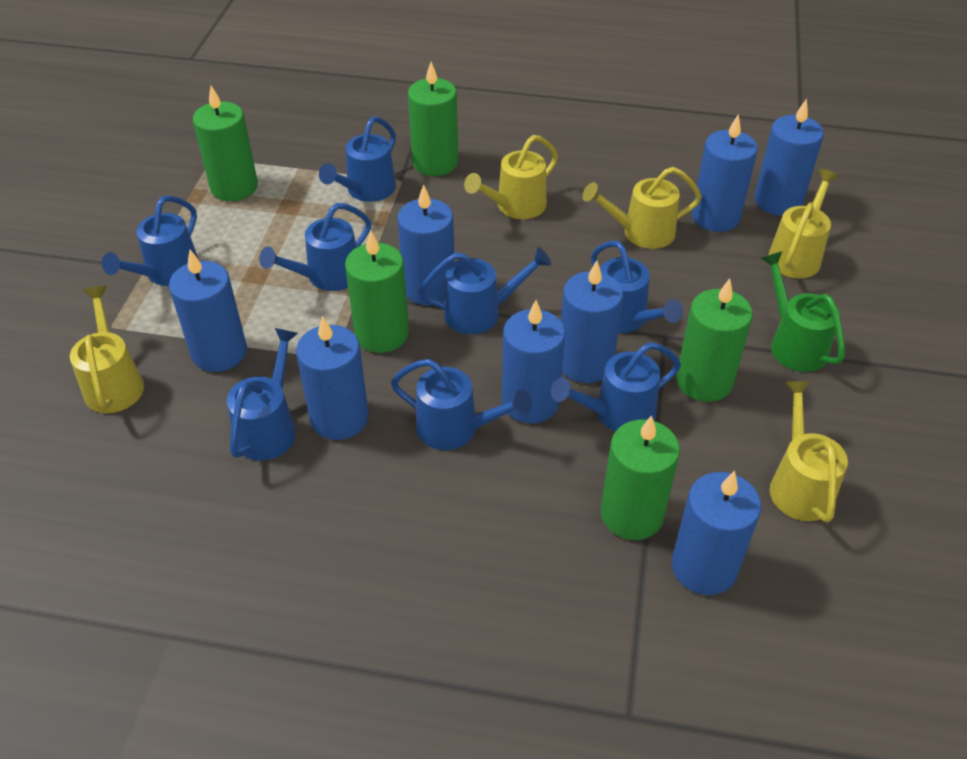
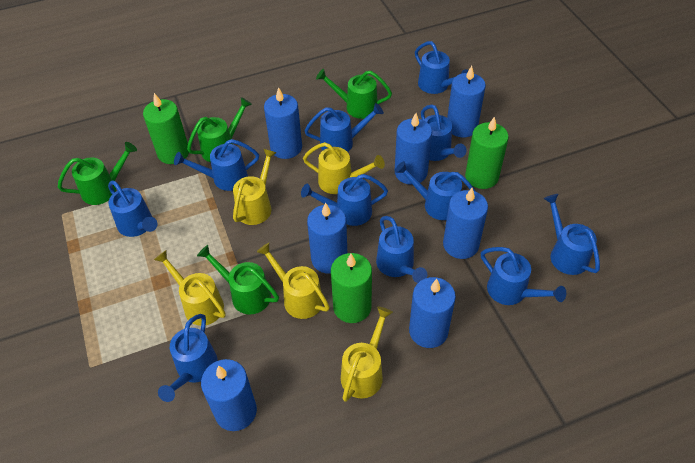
blue candle: 8 -> 7
blue watering can: 8 -> 11
green candle: 5 -> 3
green watering can: 1 -> 4

